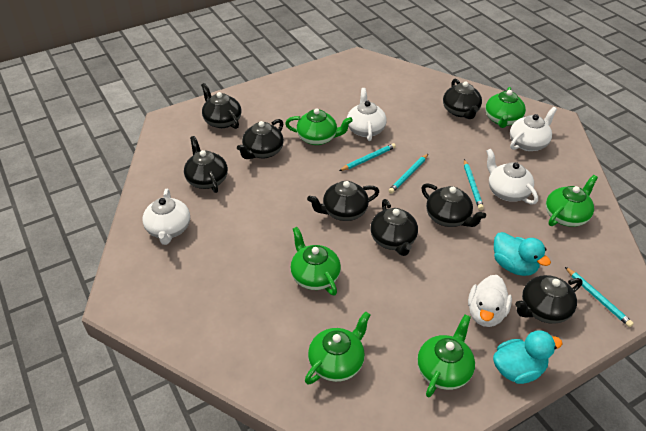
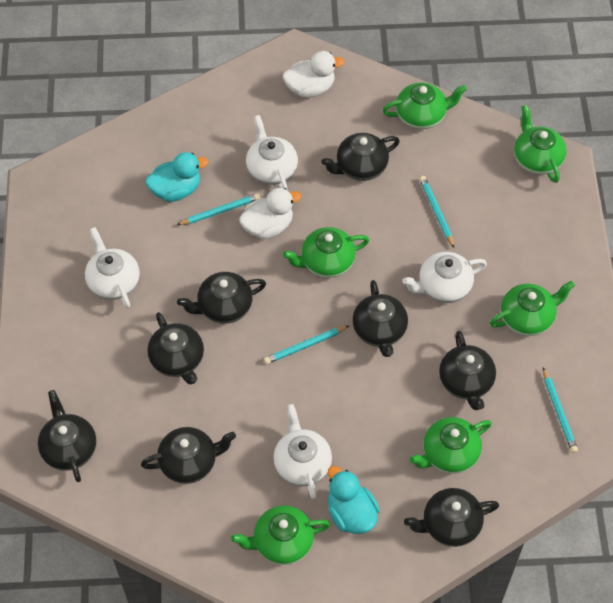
white duck: 1 -> 2

